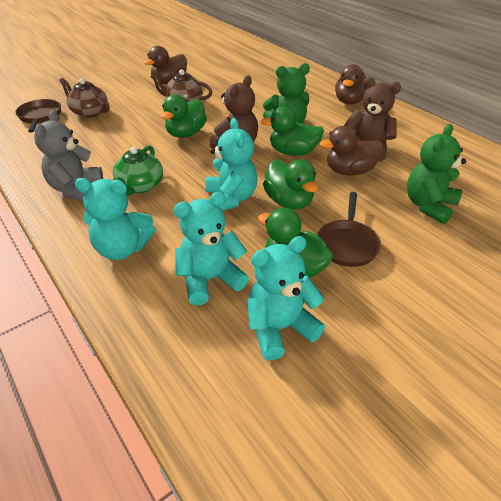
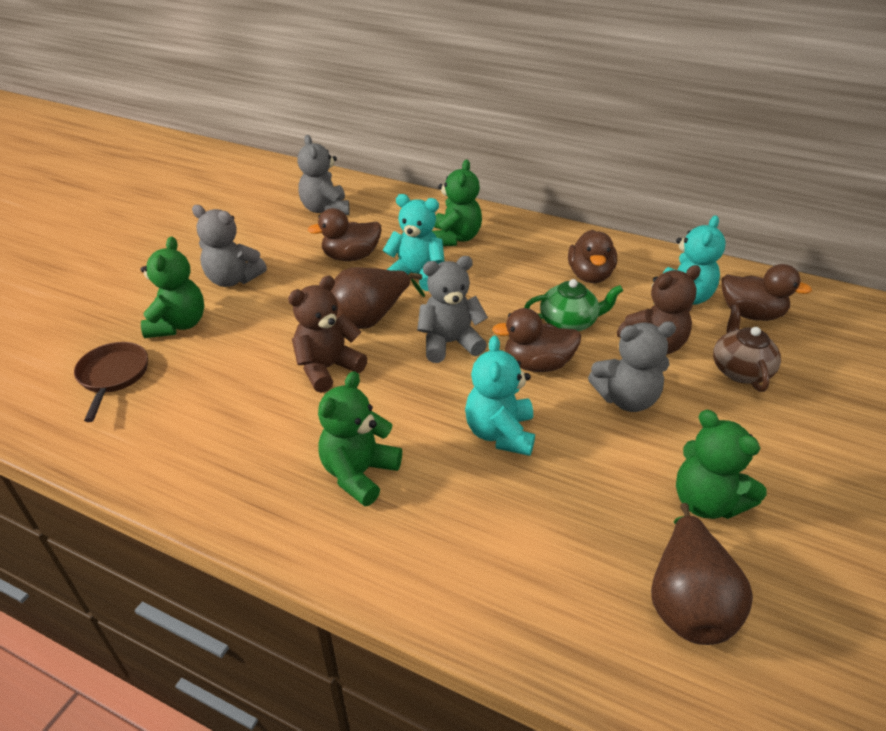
brown duck: 3 -> 4
brown pan: 2 -> 1
brown pear: 0 -> 2
brown teapot: 2 -> 1
green duck: 4 -> 0
green teddy bear: 2 -> 4
grey teddy bear: 1 -> 4
turquoise teddy bear: 4 -> 3

